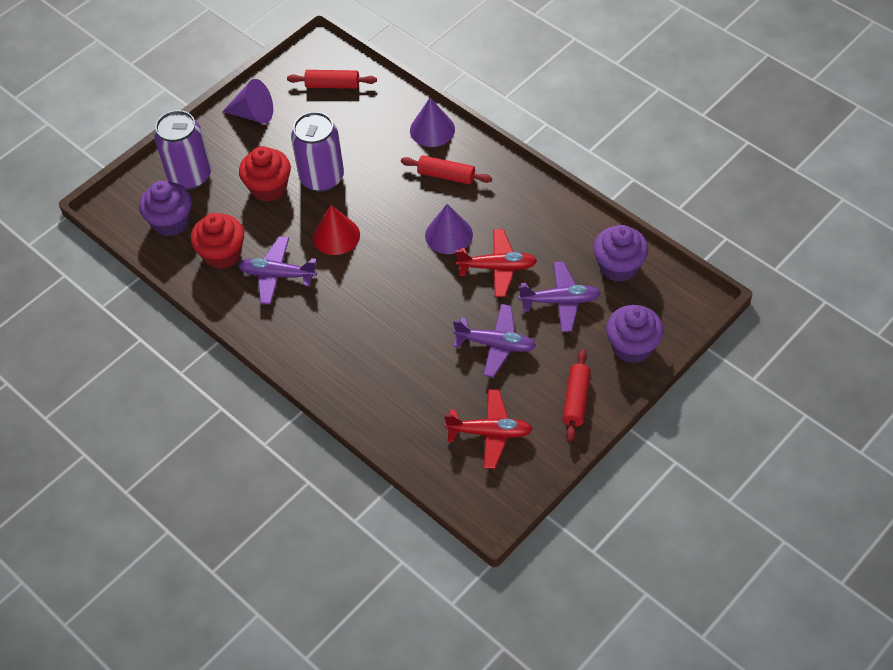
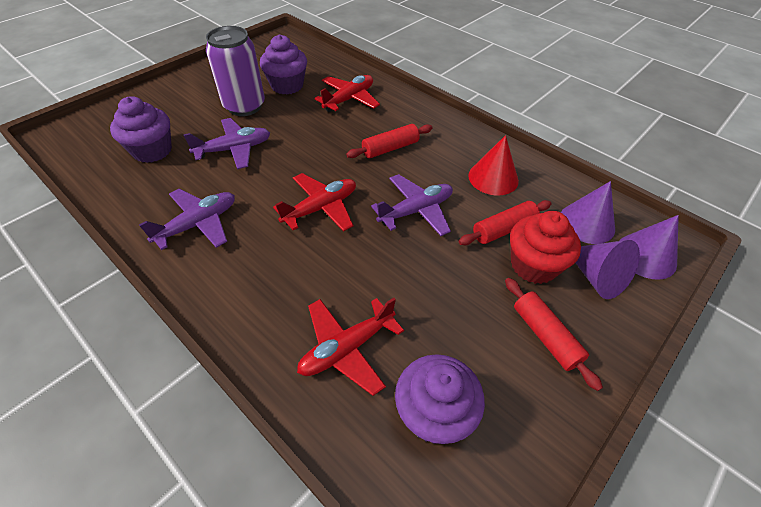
purple can: 2 -> 1
red cupcake: 2 -> 1
red plane: 2 -> 3

